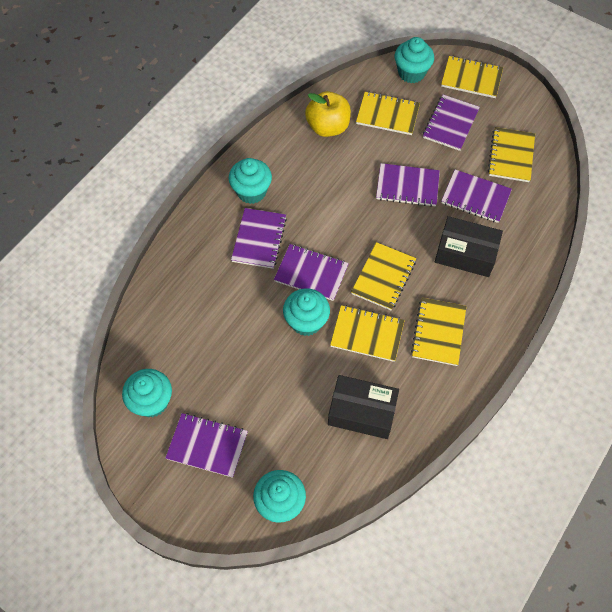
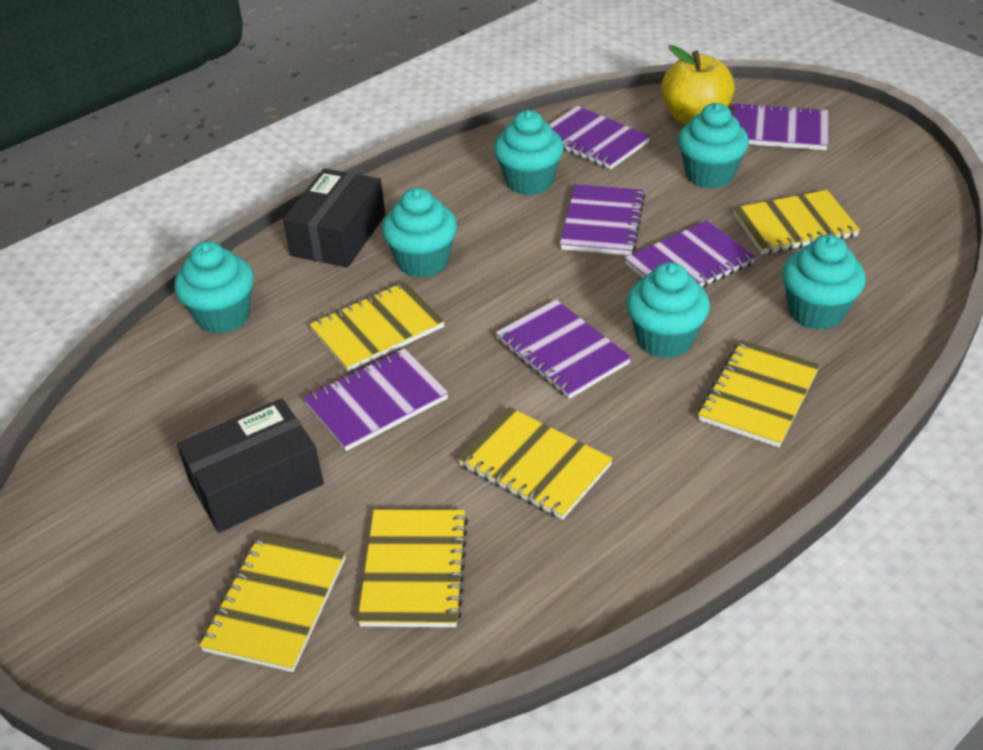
turquoise cupcake: 5 -> 6

